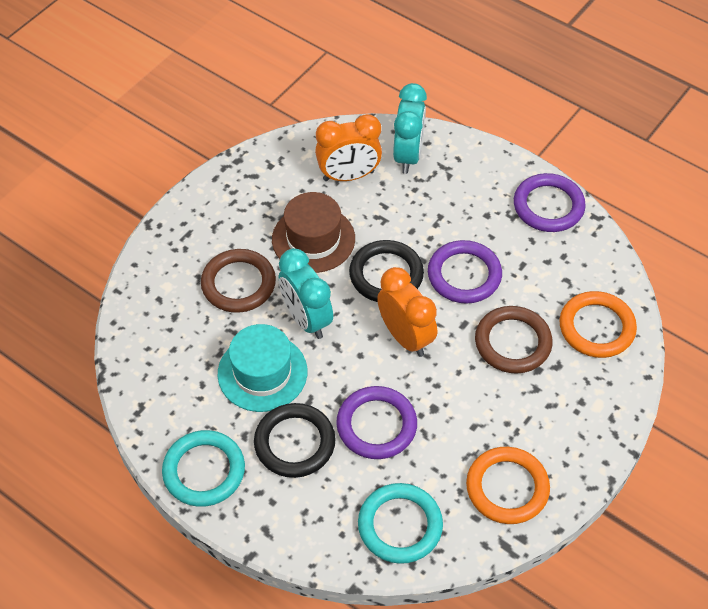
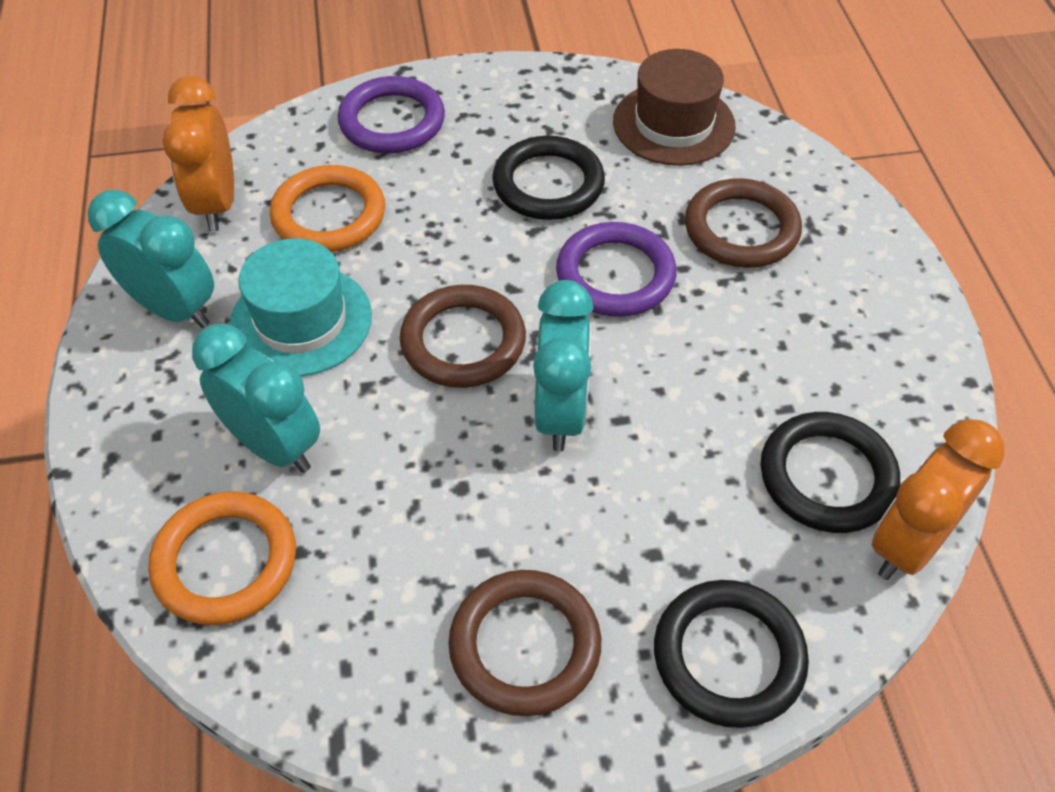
black ring: 2 -> 3
brown ring: 2 -> 3
purple ring: 3 -> 2
turquoise clock: 2 -> 3
turquoise ring: 2 -> 0

